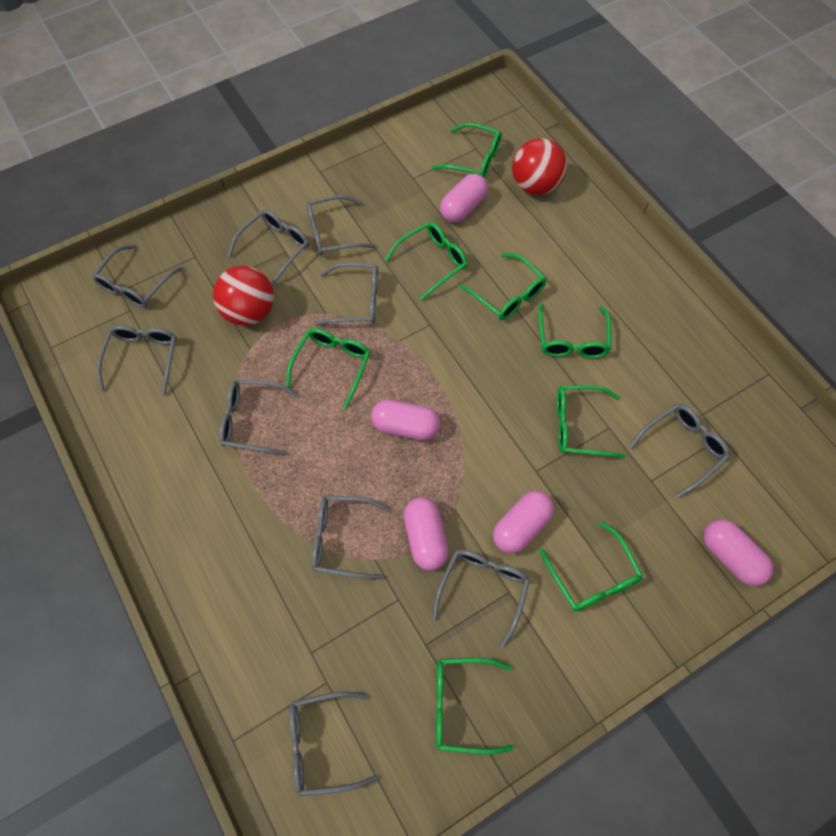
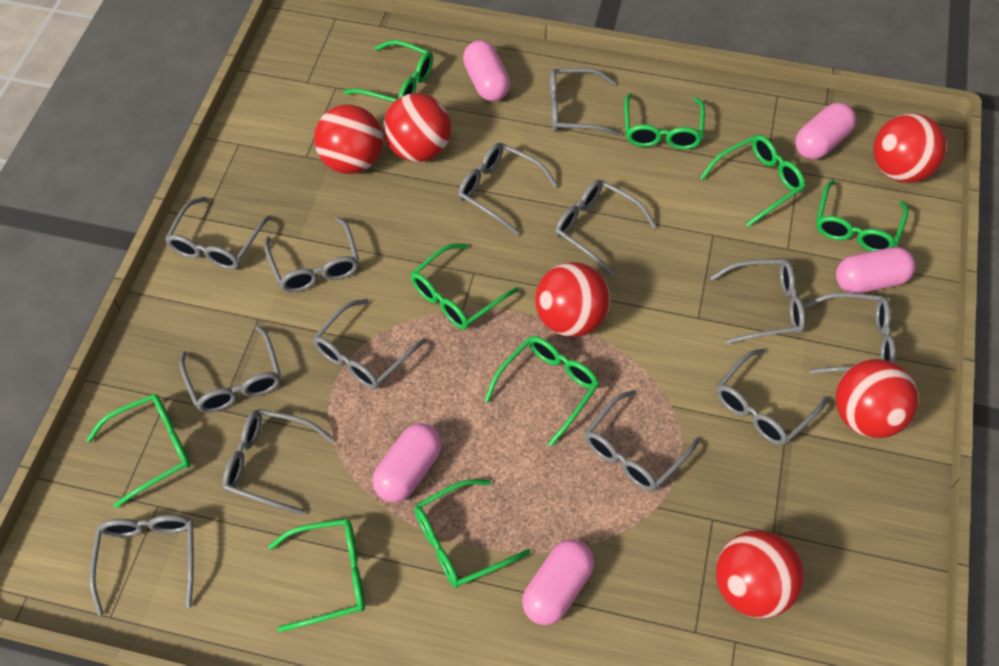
green glasses: 8 -> 9
grey glasses: 10 -> 13
red ball: 2 -> 6

